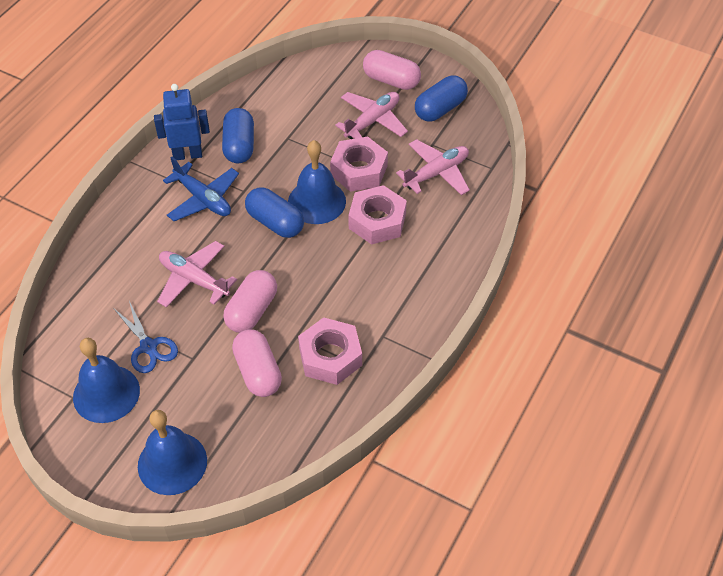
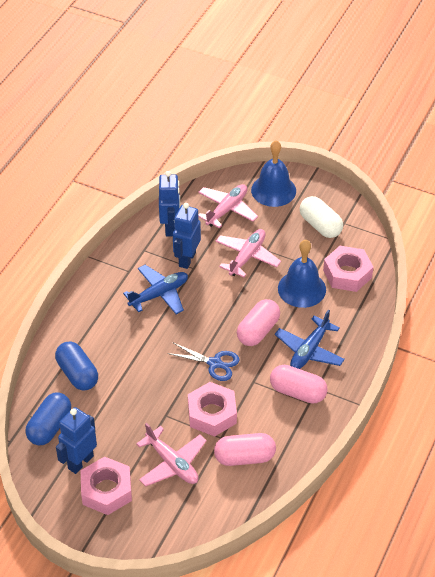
blue bell: 3 -> 2
blue capsule: 3 -> 2
blue plane: 1 -> 2
blue robot: 1 -> 3
white capsule: 0 -> 1

